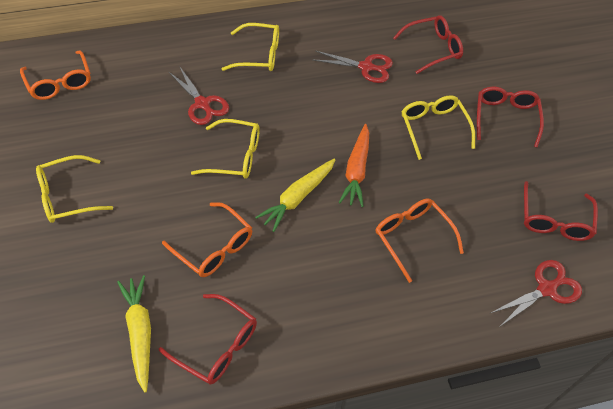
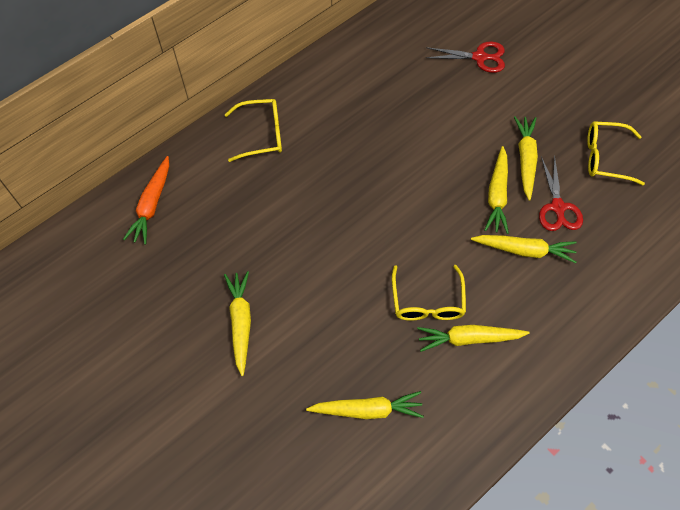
orange glasses: 3 -> 0
red glasses: 4 -> 0
red scissors: 3 -> 2
yellow carrot: 2 -> 6
yellow glasses: 4 -> 3

